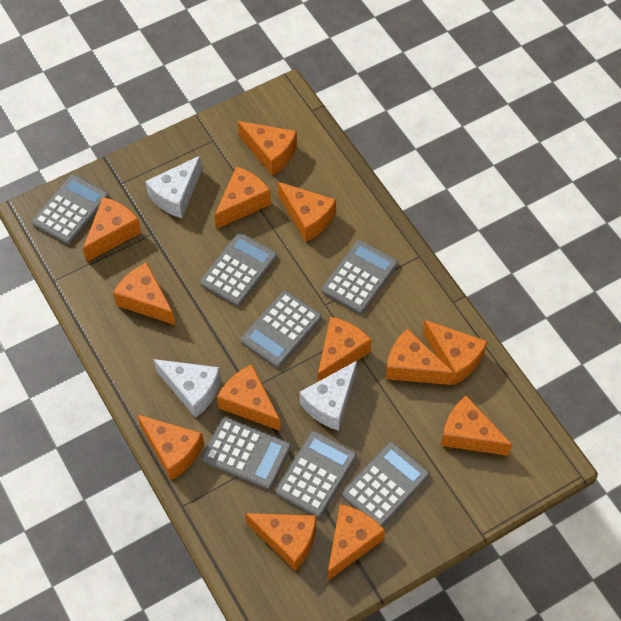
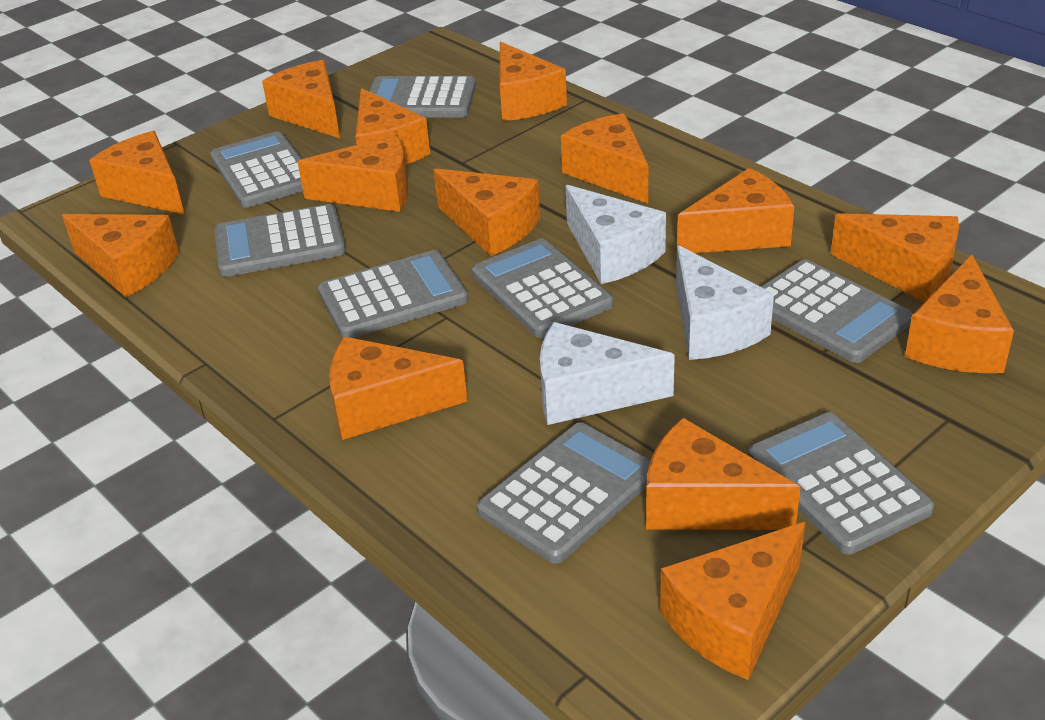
grey calculator: 7 -> 8
orange cheese: 13 -> 14

